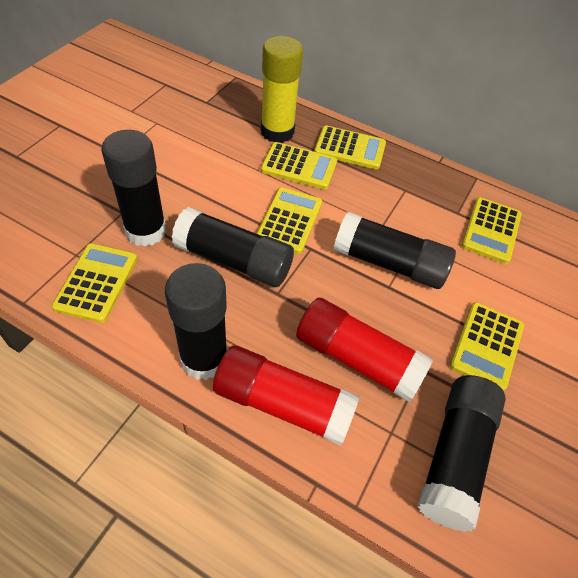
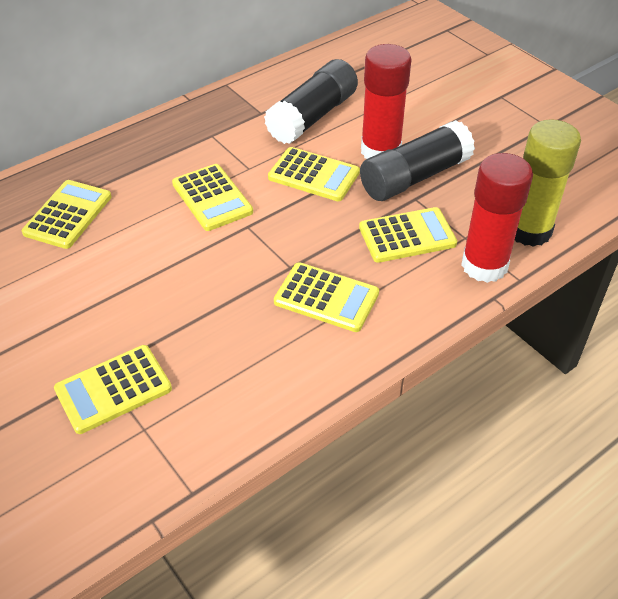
black glue stick: 5 -> 2

